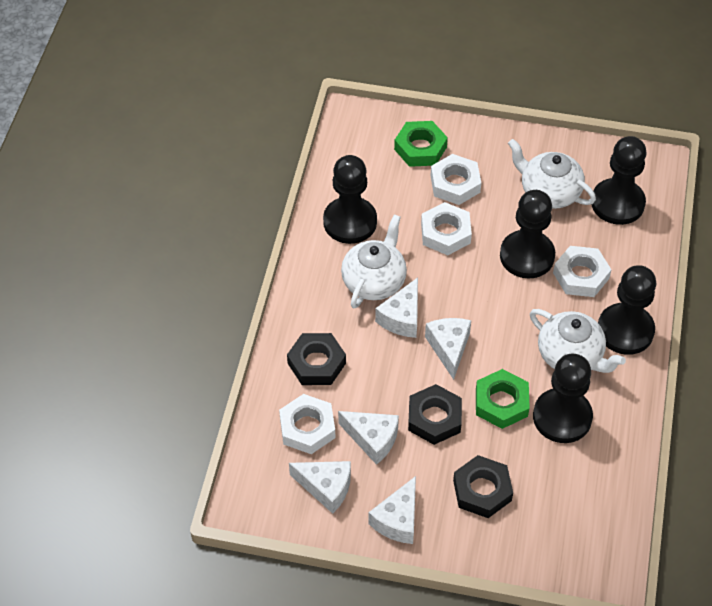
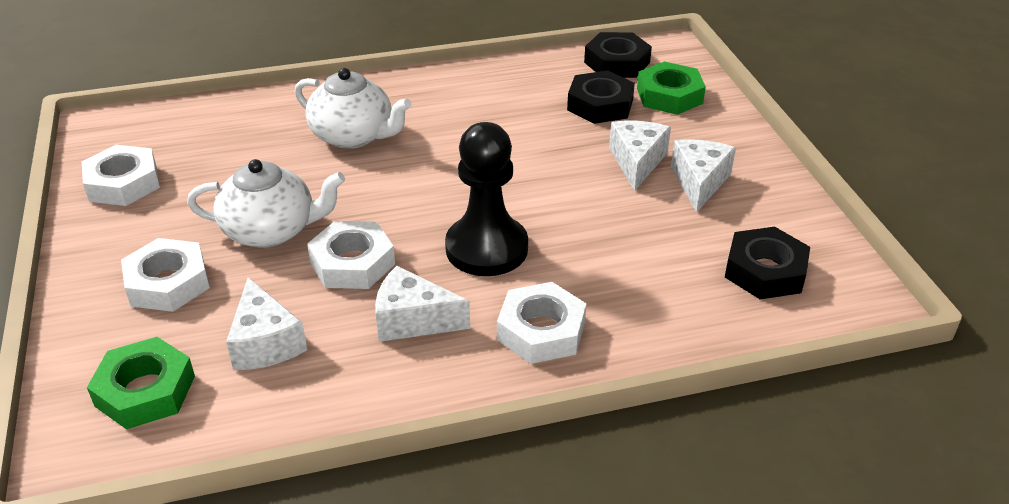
black pawn: 5 -> 1
white cheese: 5 -> 4
white teapot: 3 -> 2

